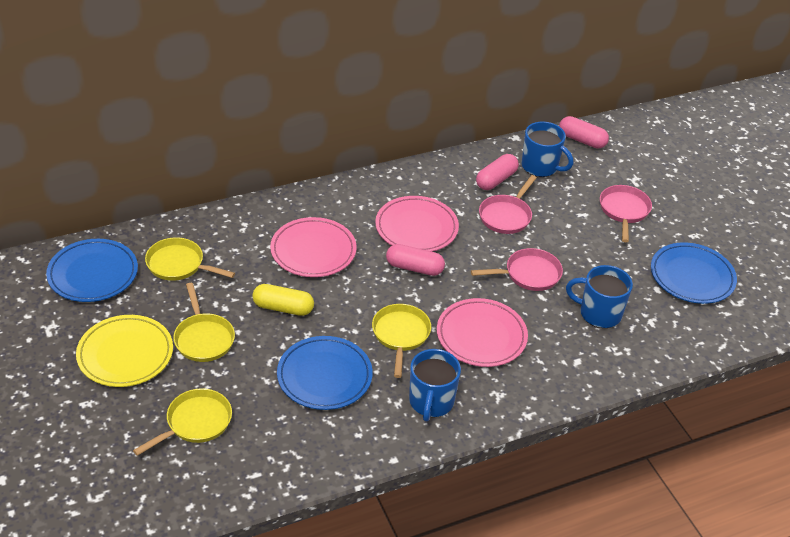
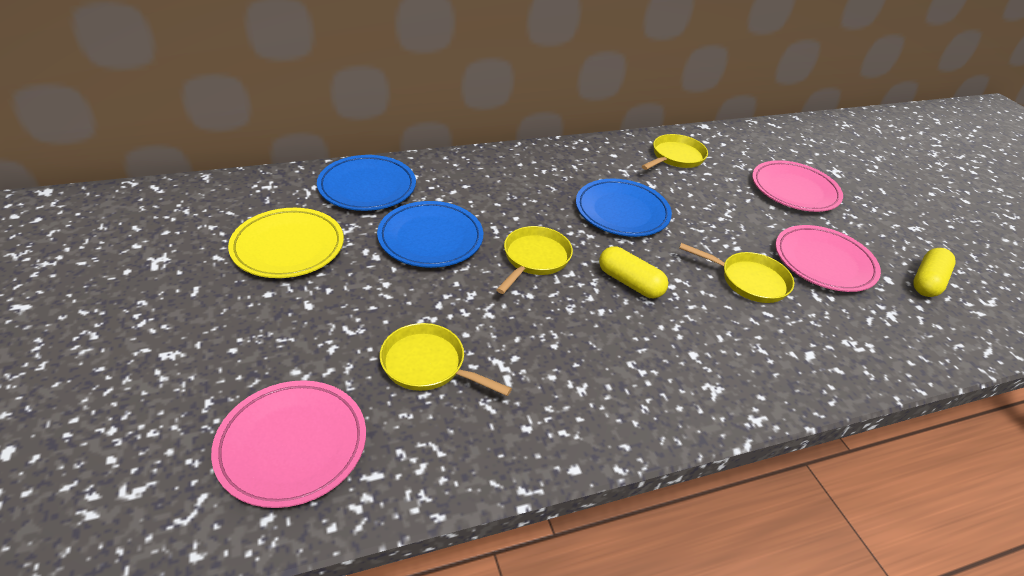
blue mug: 3 -> 0
pink capsule: 3 -> 0
pink pan: 3 -> 0
yellow capsule: 1 -> 2

